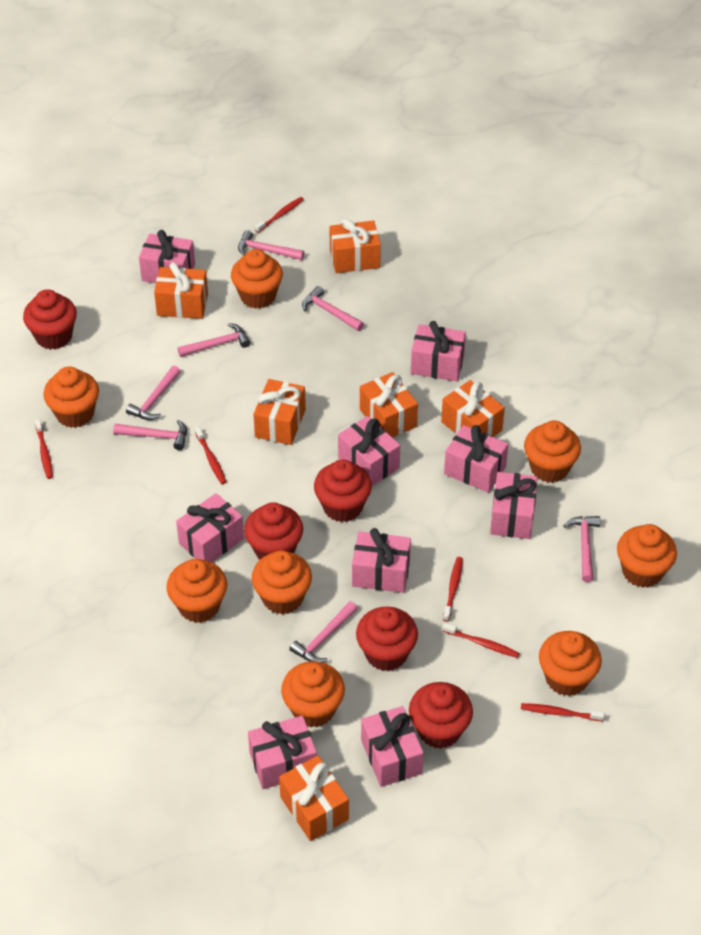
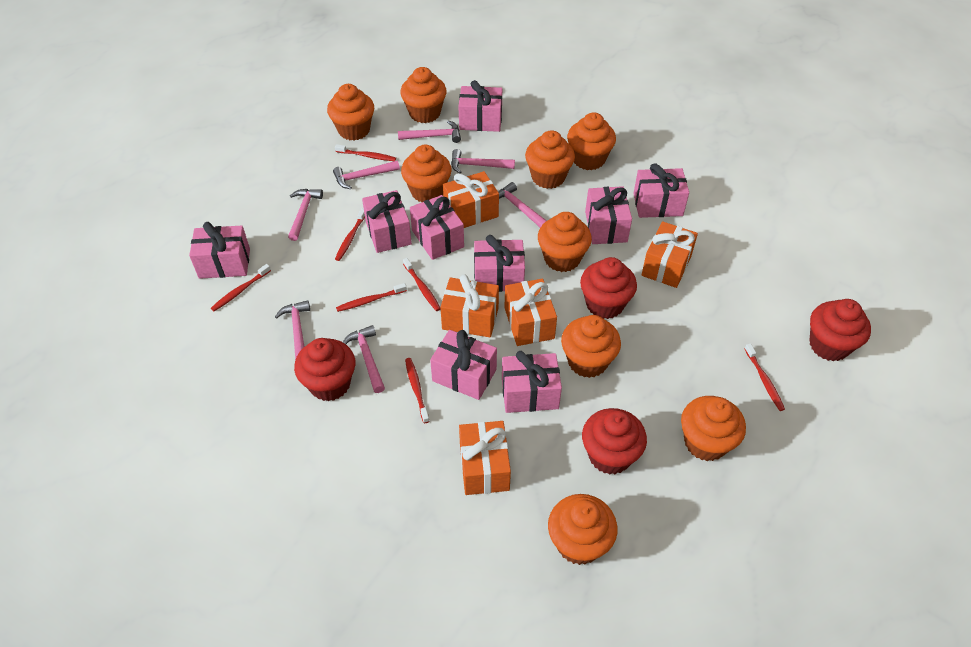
orange cupcake: 8 -> 9
orange gift: 6 -> 5
red cupcake: 5 -> 4
red toothbrush: 6 -> 7

